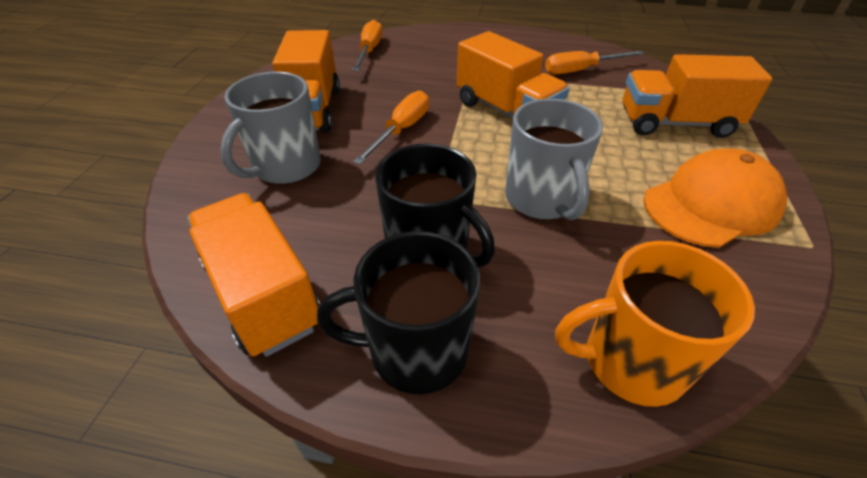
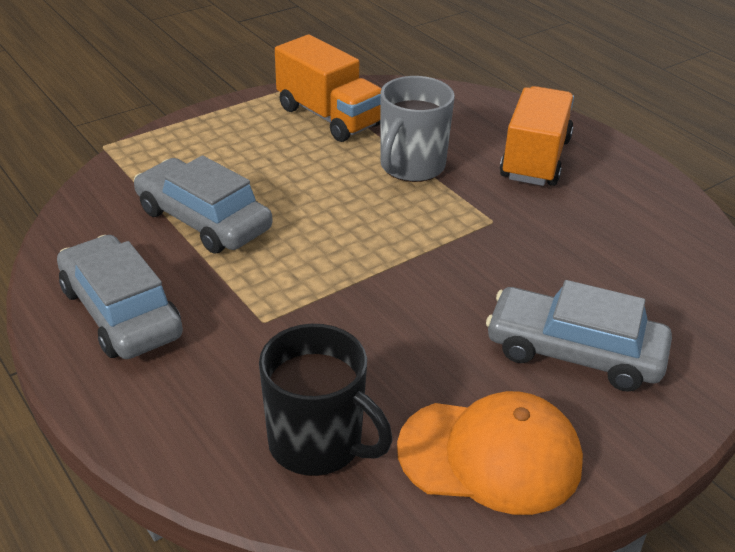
black mug: 2 -> 1
grey car: 0 -> 3
grey mug: 2 -> 1
orange mug: 1 -> 0
orange screwdriver: 3 -> 0
orange truck: 4 -> 2

